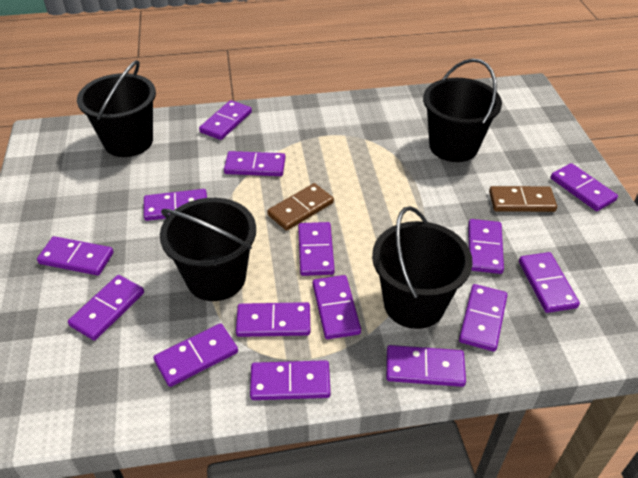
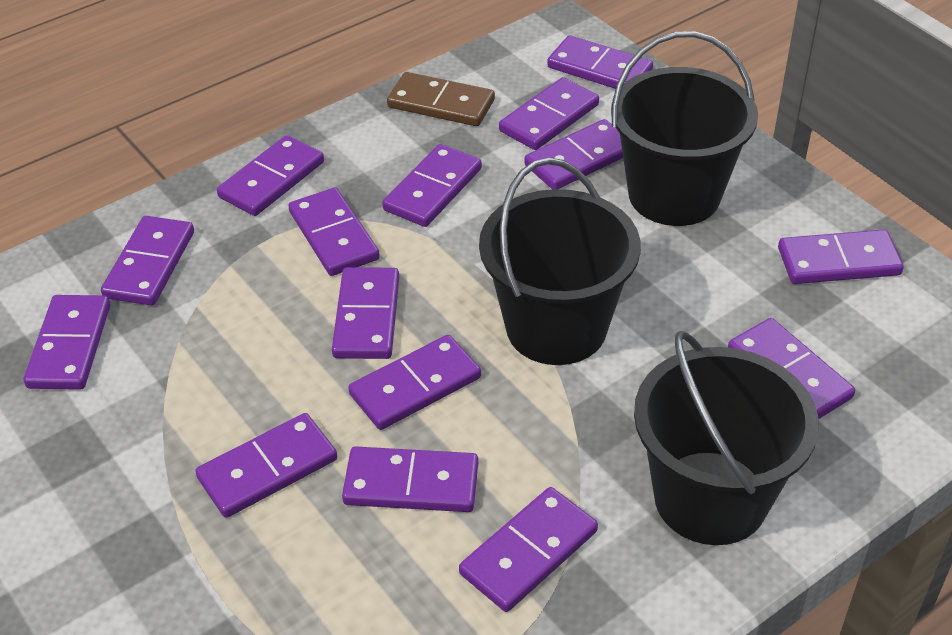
black bucket: 4 -> 3
brown domino: 2 -> 1

